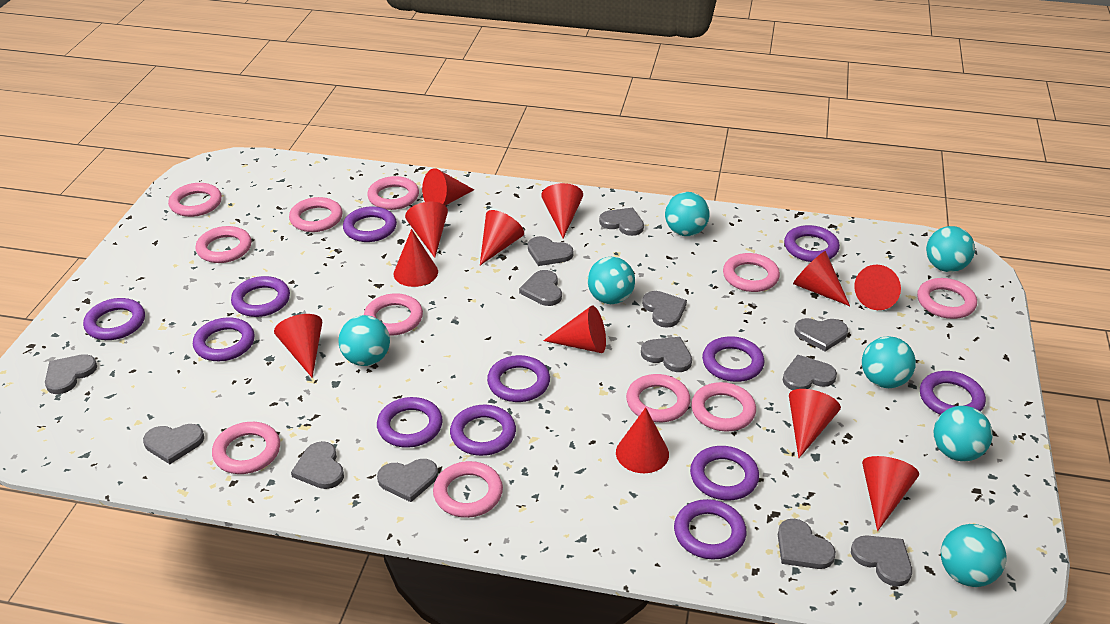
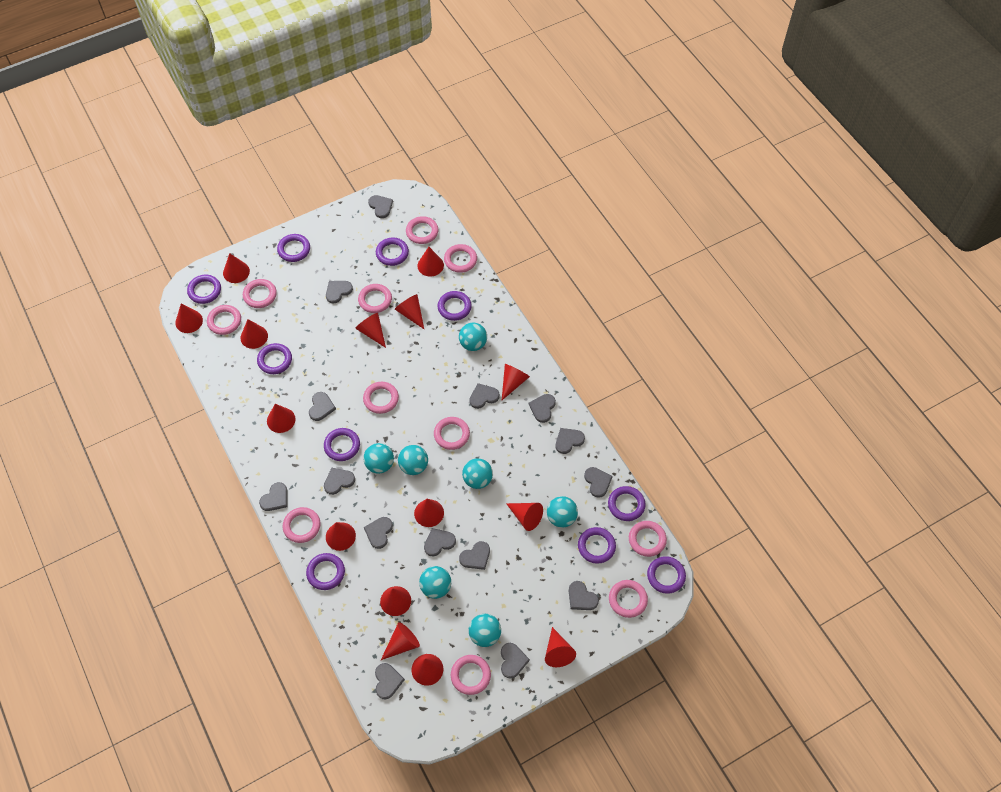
grey heart: 13 -> 15
purple ring: 12 -> 10
red cone: 12 -> 15

